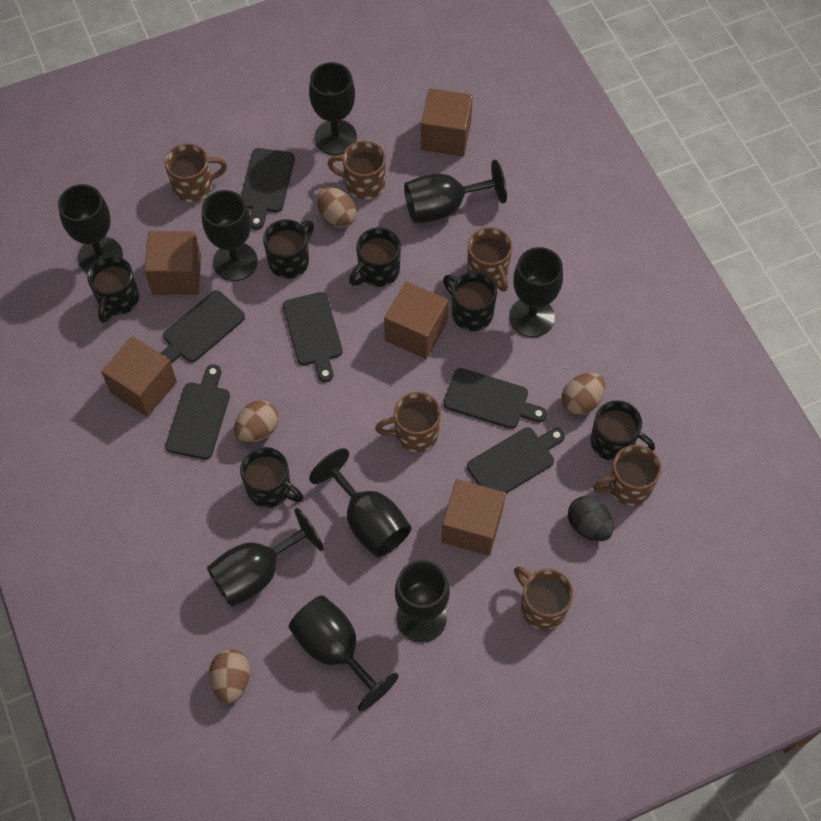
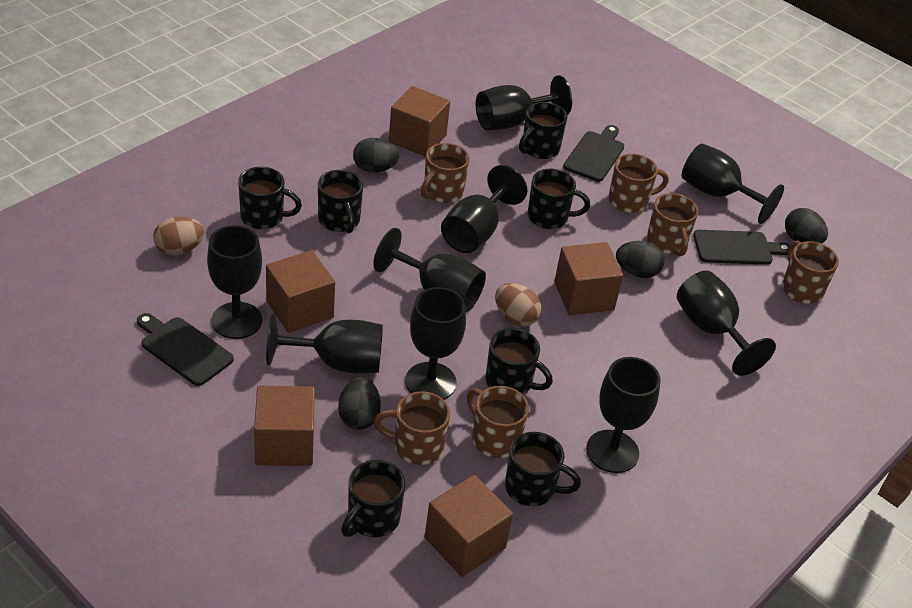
black cutting board: 6 -> 3
black egg: 1 -> 4
black mug: 6 -> 7
brown egg: 4 -> 2

